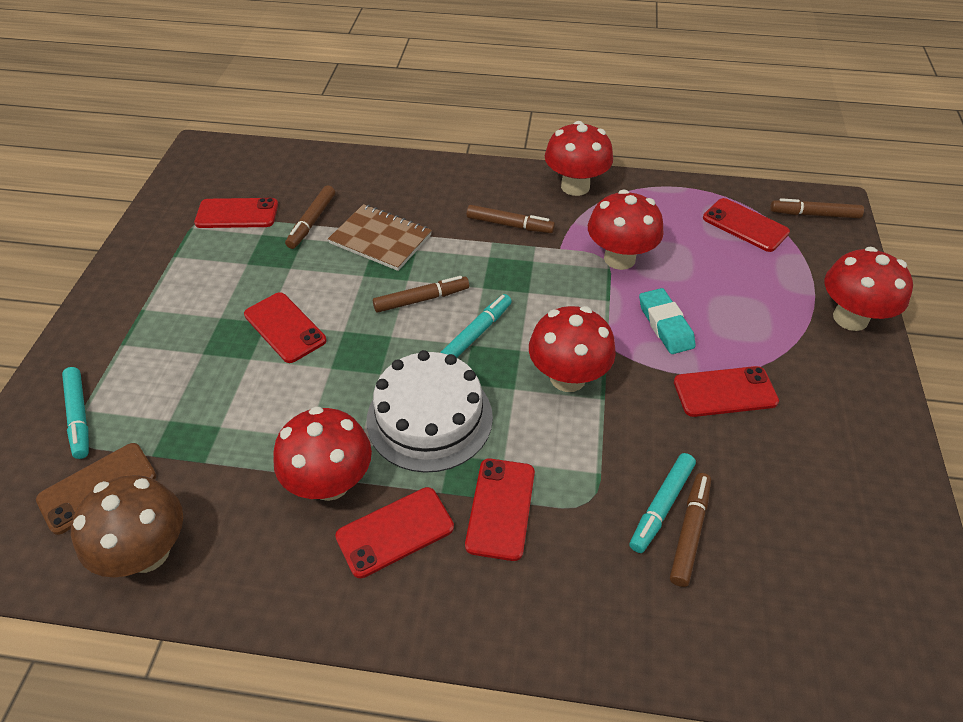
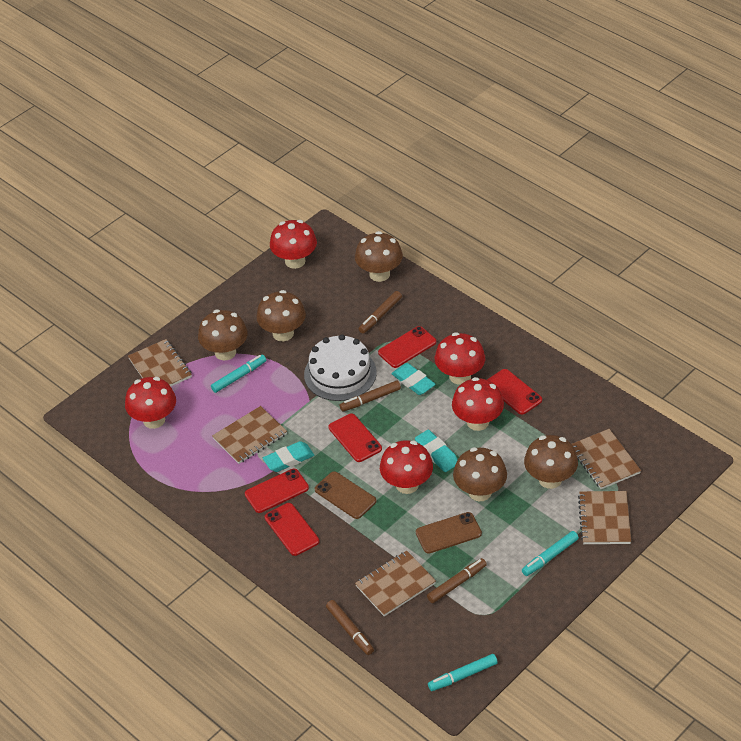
brown marker: 5 -> 4
brown mushroom: 1 -> 5
brown notebook: 1 -> 5
brown phone: 1 -> 2
red phone: 6 -> 5
turquoise eraser: 1 -> 3

